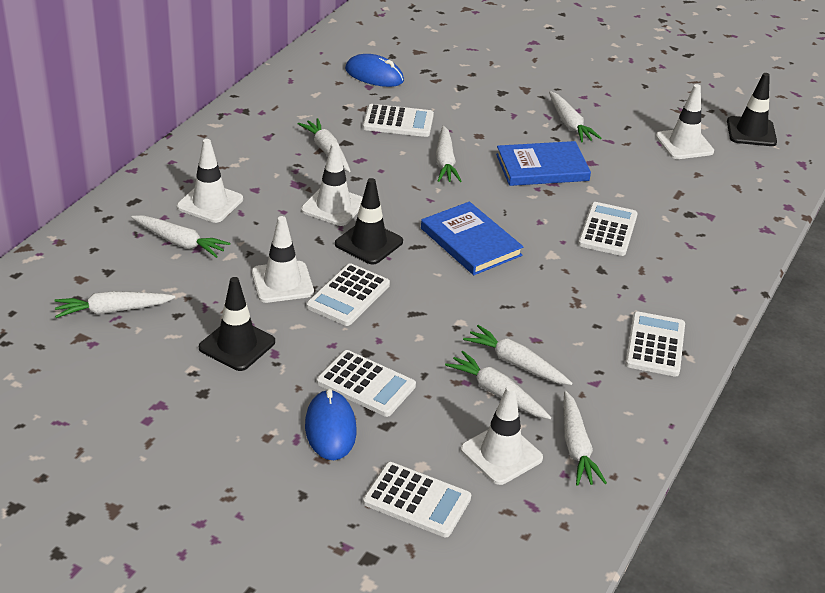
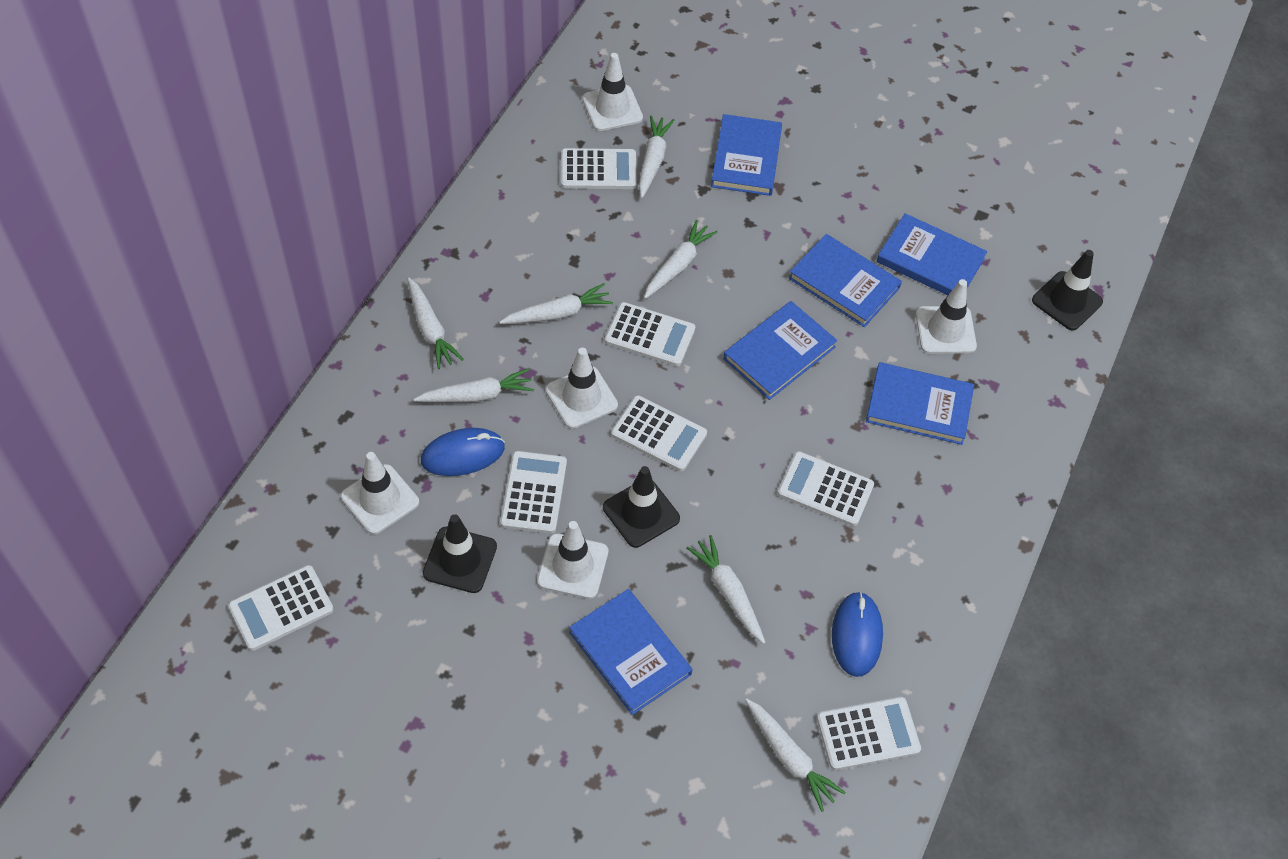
blue book: 2 -> 6
white calculator: 6 -> 7
white carrot: 8 -> 7

